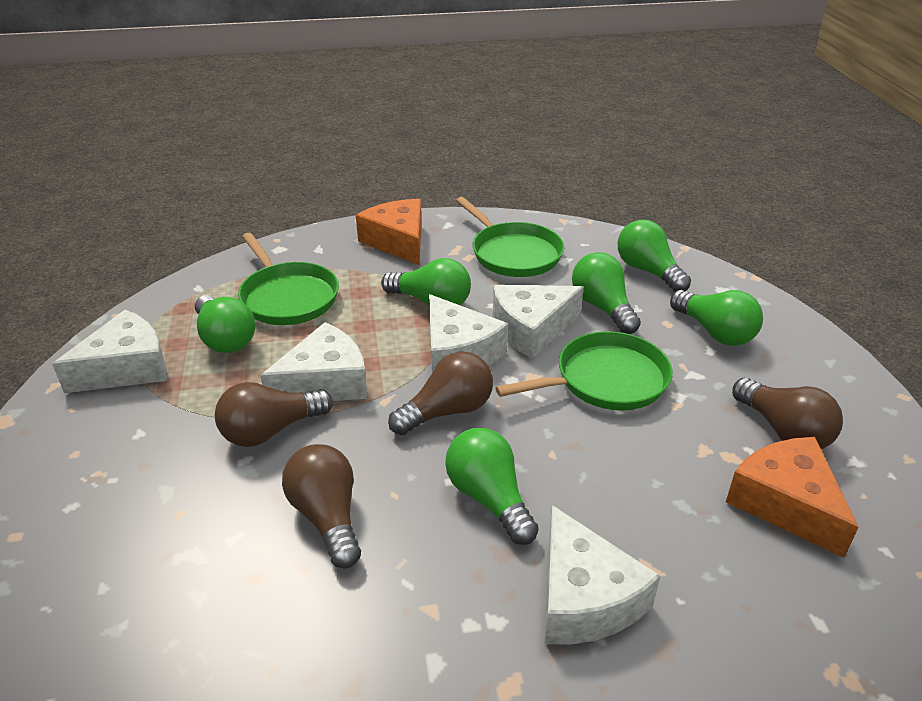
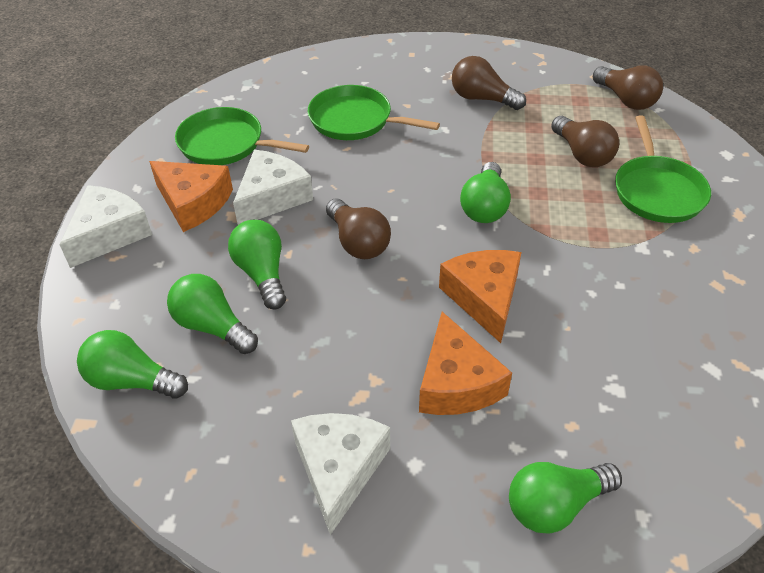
green light bulb: 6 -> 5
orange cheese: 2 -> 3
white cheese: 5 -> 3

